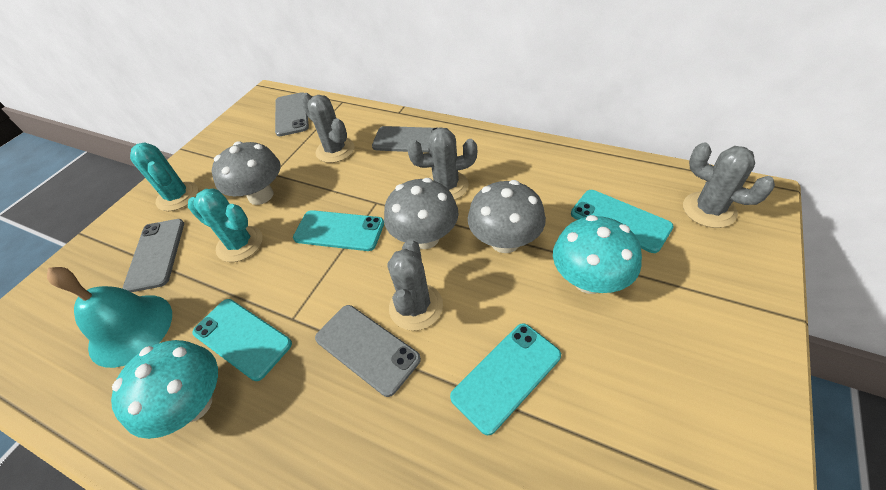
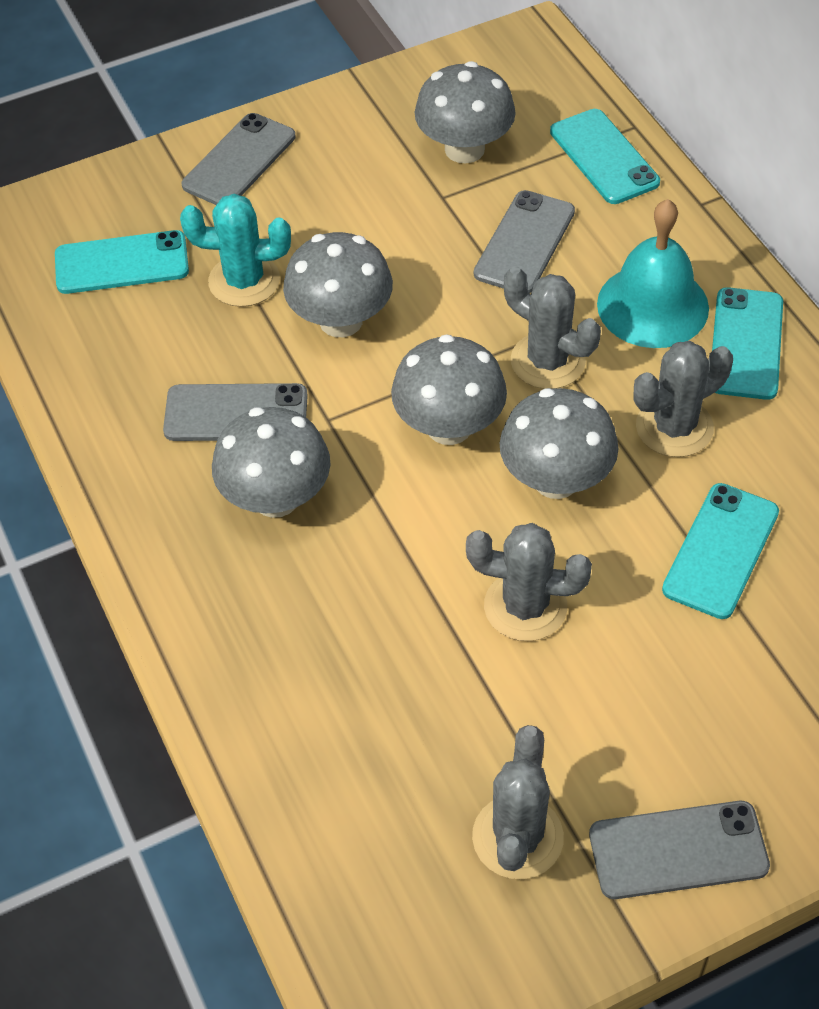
grey mushroom: 3 -> 5
turquoise cactus: 2 -> 1
turquoise mushroom: 2 -> 0

